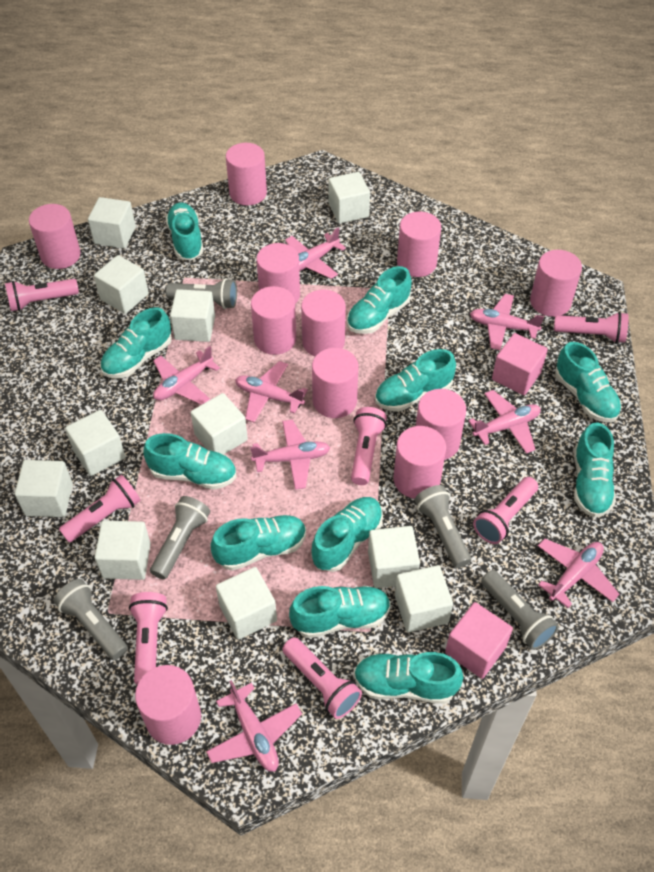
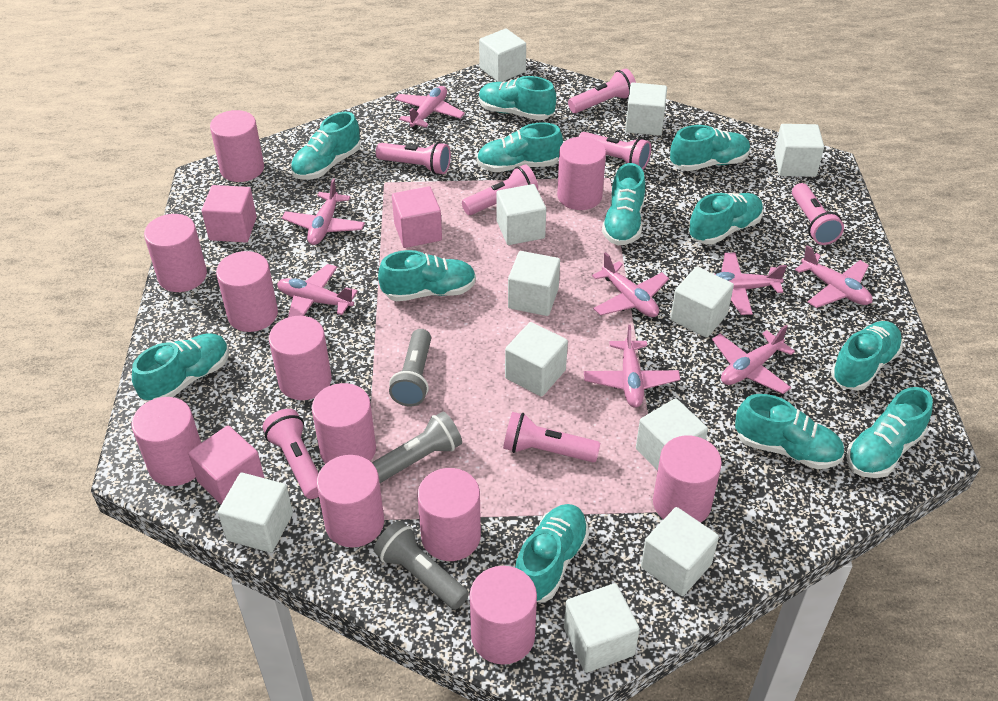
grey flashlight: 5 -> 3
pink cube: 2 -> 3
turquoise shoe: 11 -> 12

